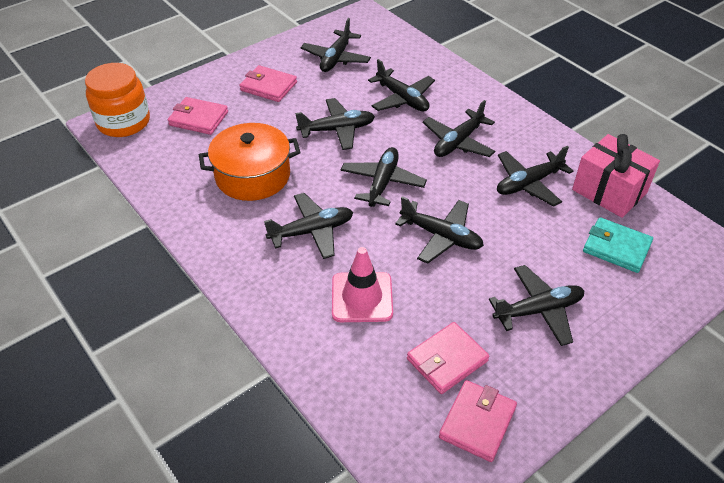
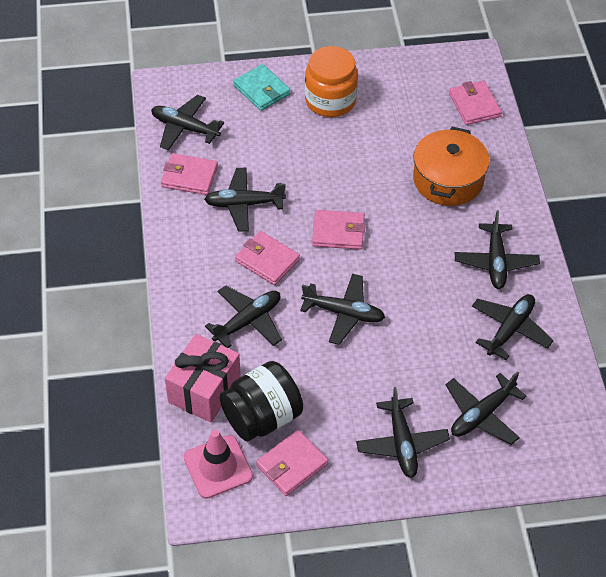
black jar: 0 -> 1
black plane: 9 -> 8
pink wallet: 4 -> 5

